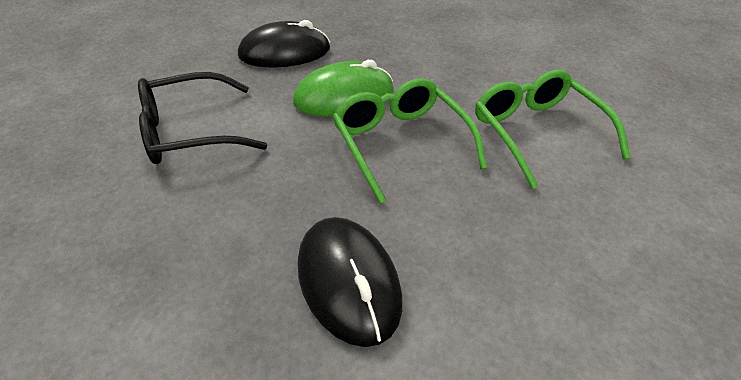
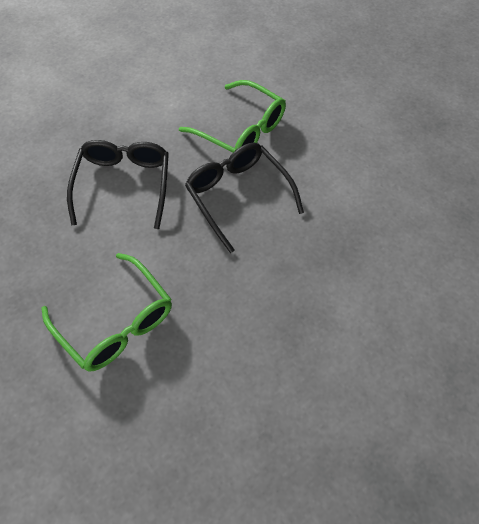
black glasses: 1 -> 2
black mouse: 2 -> 0
green mouse: 1 -> 0

